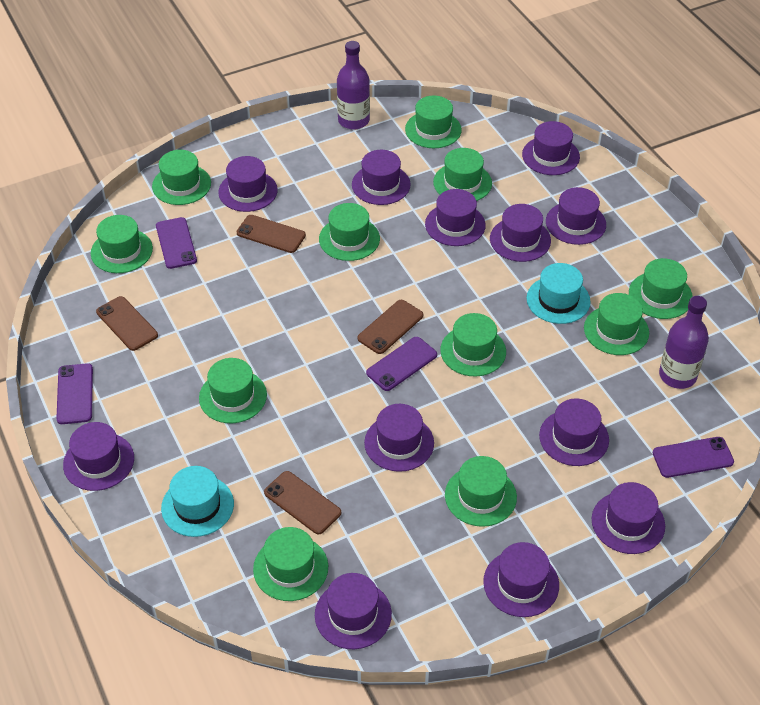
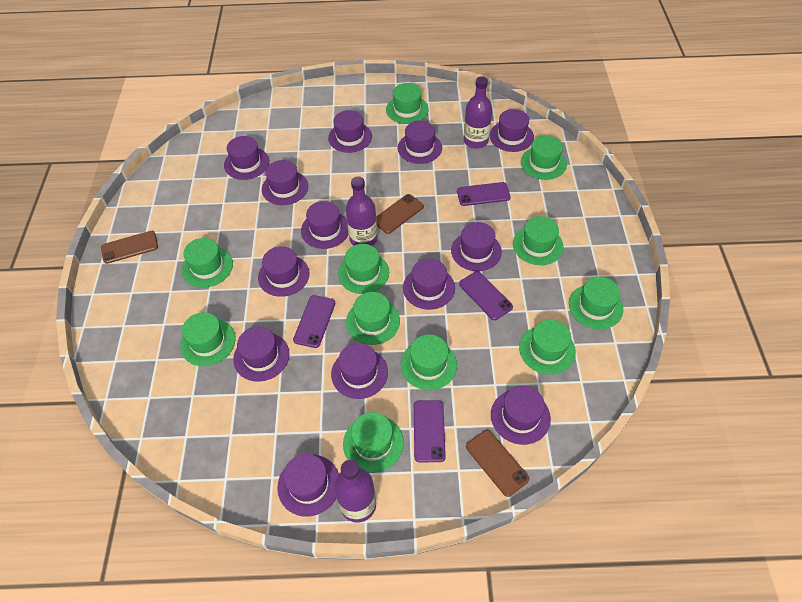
brown phone: 4 -> 3
purple bottle: 2 -> 3
purple hat: 12 -> 13
turquoise hat: 2 -> 0

